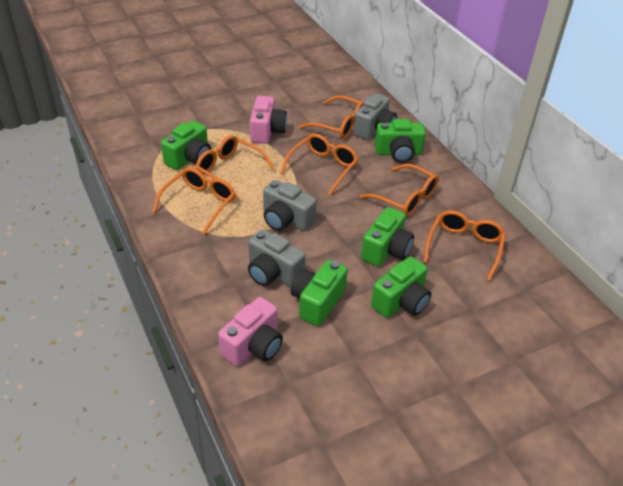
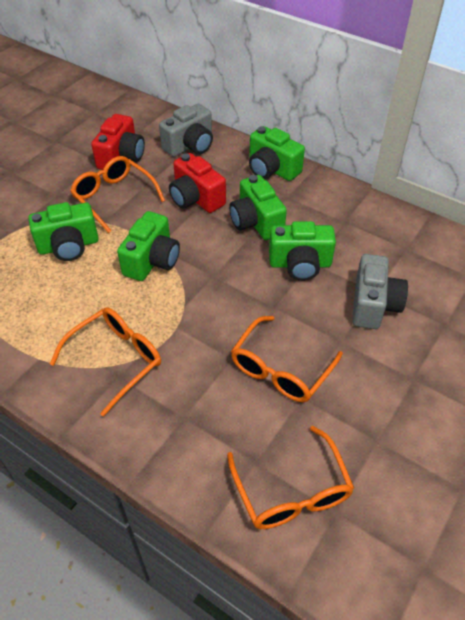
grey camera: 3 -> 2
orange glasses: 6 -> 4
pink camera: 2 -> 0
red camera: 0 -> 2

